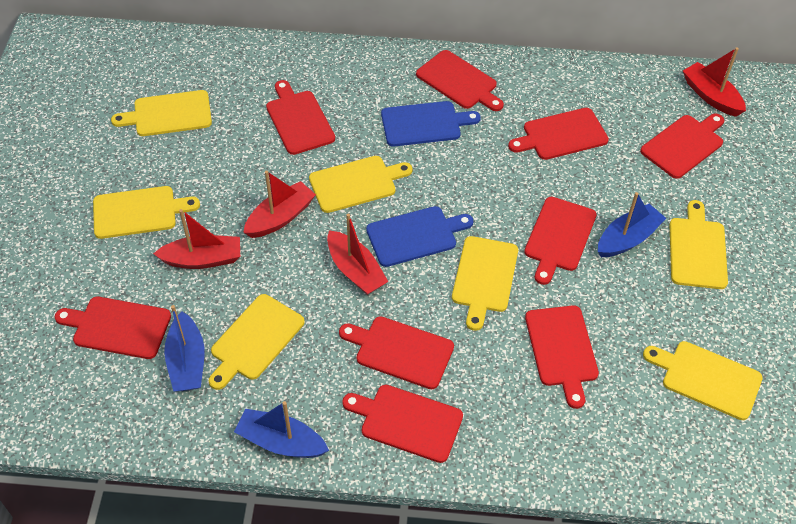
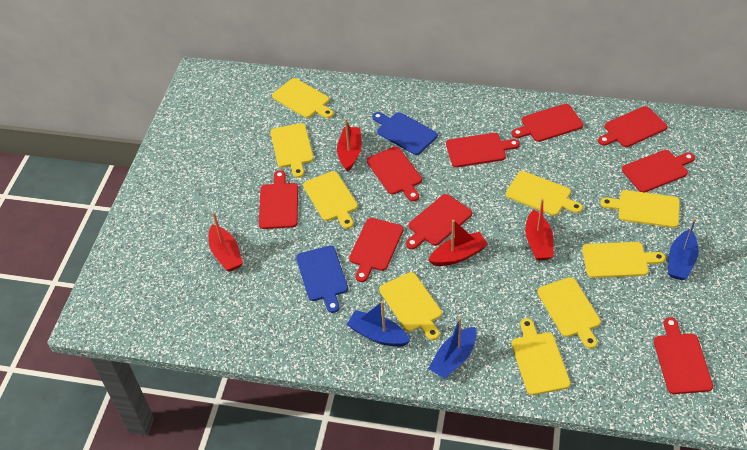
yellow cutting board: 7 -> 9

